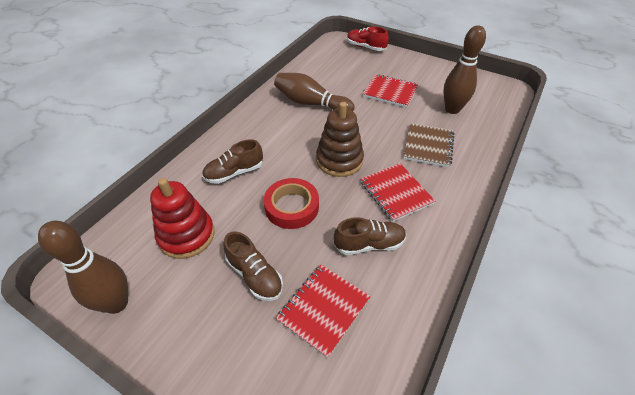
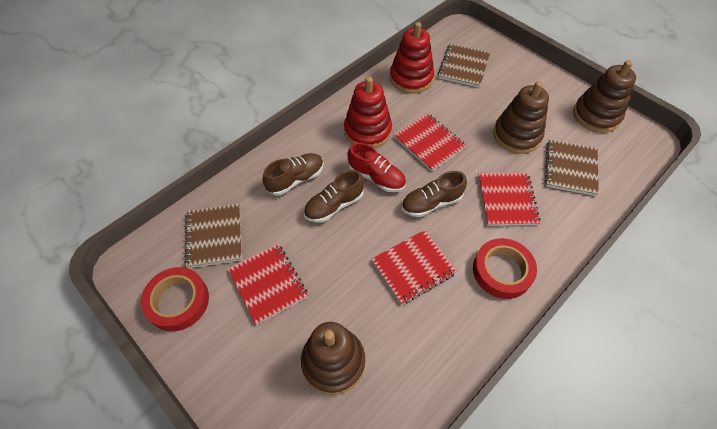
brown bowling pin: 3 -> 0
brown notebook: 1 -> 3
brown stacking toy: 1 -> 3
red notebook: 3 -> 4
red stacking toy: 1 -> 2
red tape: 1 -> 2

